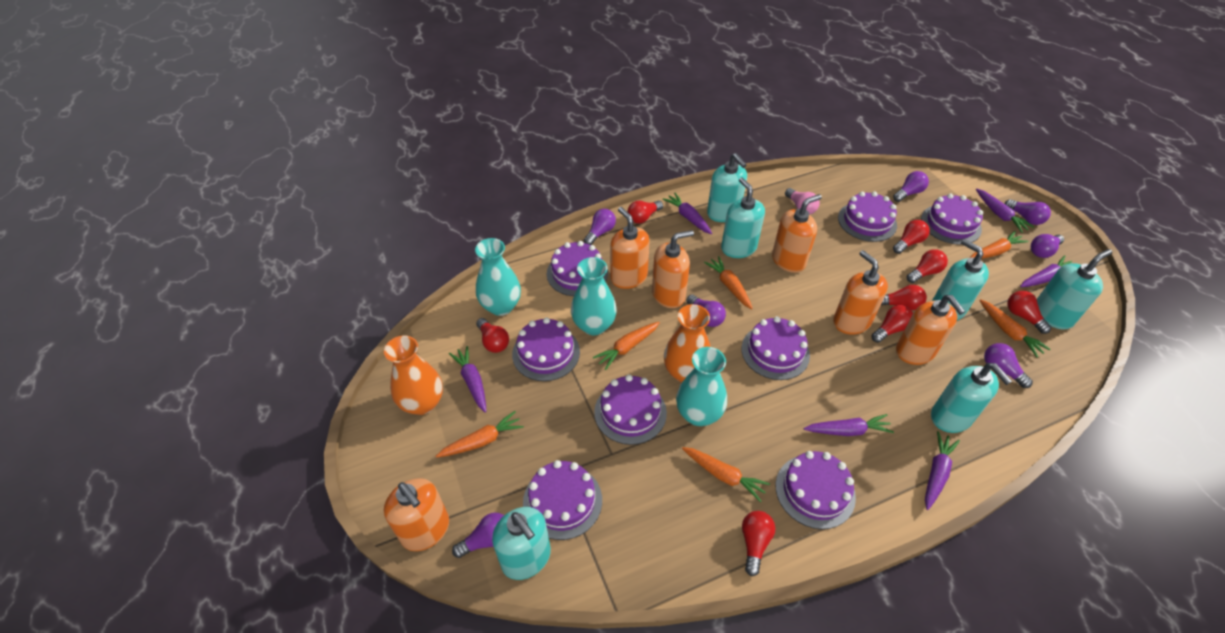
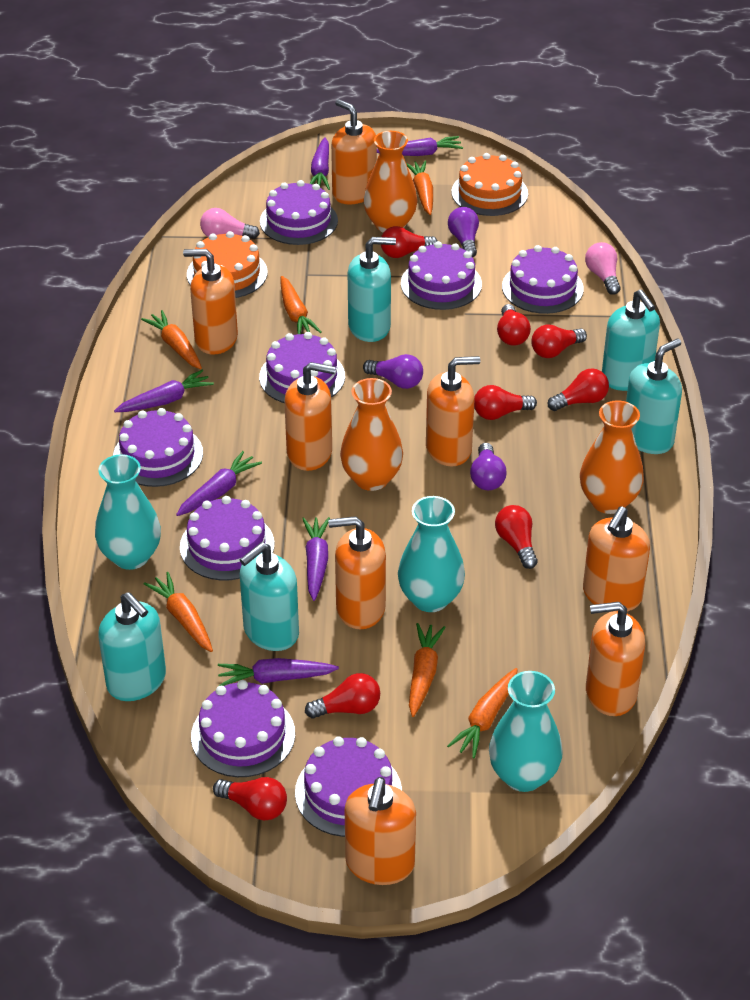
orange cake: 0 -> 2
orange soap dispenser: 6 -> 8
orange vase: 2 -> 3
pink light bulb: 1 -> 2
purple light bulb: 7 -> 3
turquoise soap dispenser: 6 -> 5

